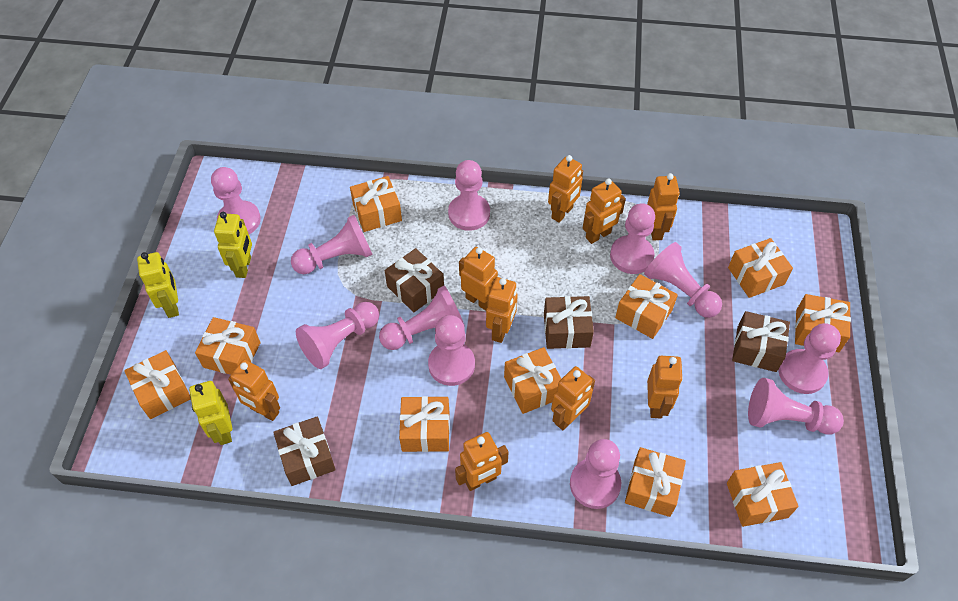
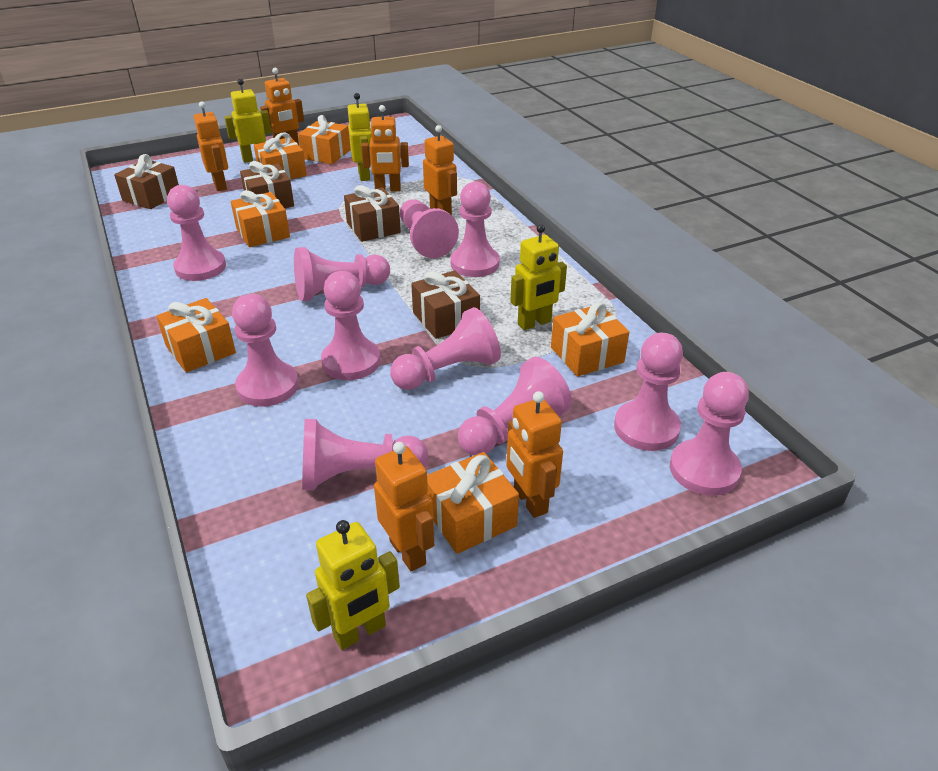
orange gift: 10 -> 6
orange robot: 9 -> 6
yellow robot: 3 -> 4

